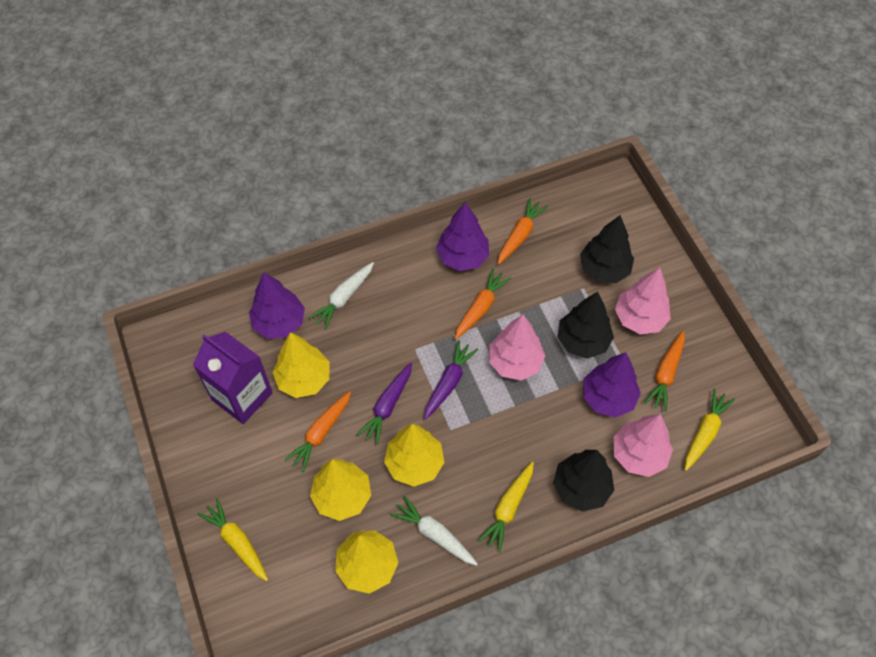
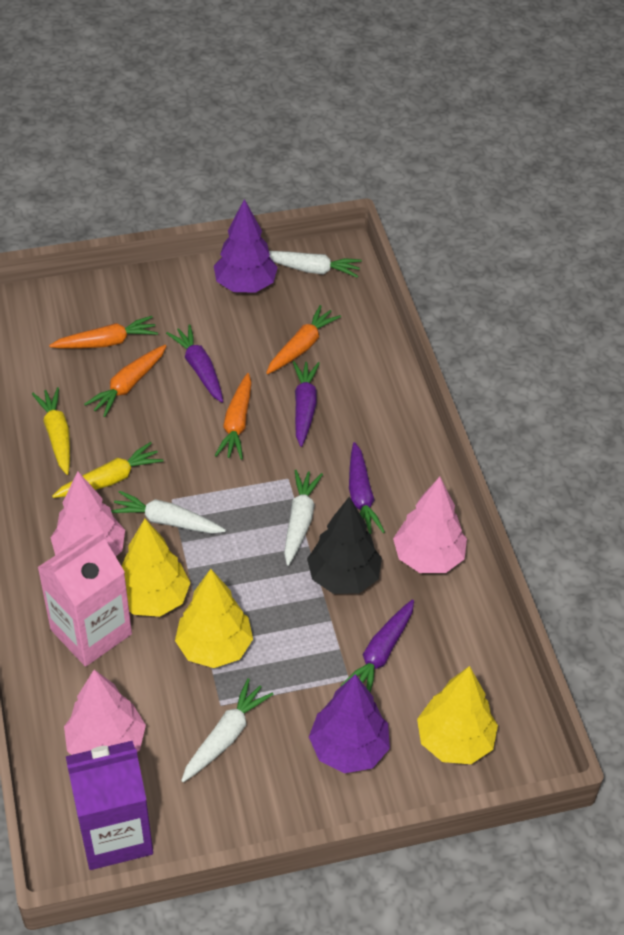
black tree: 3 -> 1
pink carton: 0 -> 1
purple carrot: 2 -> 4
purple tree: 3 -> 2
white carrot: 2 -> 4
yellow carrot: 3 -> 2
yellow tree: 4 -> 3

